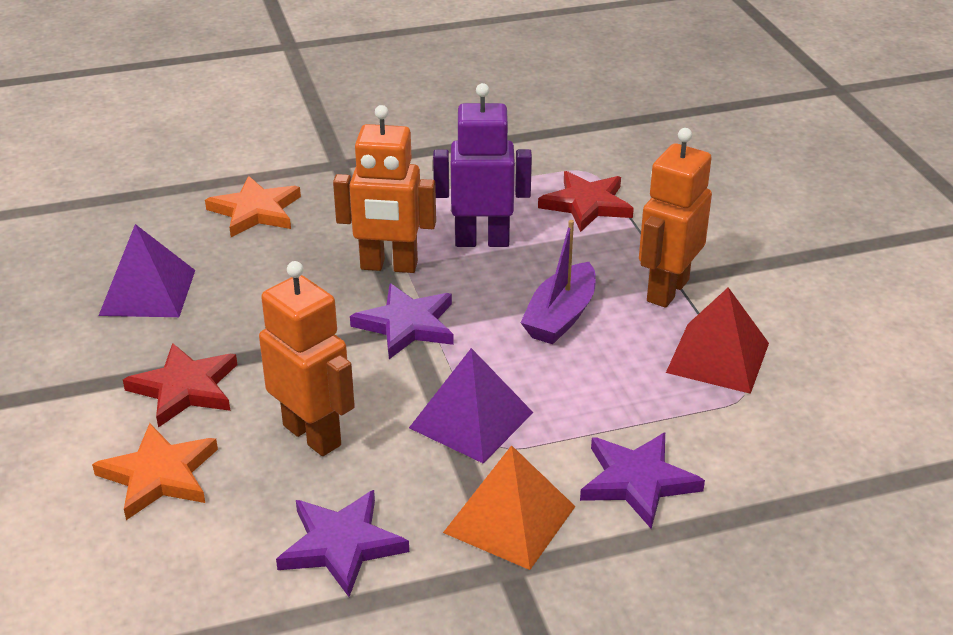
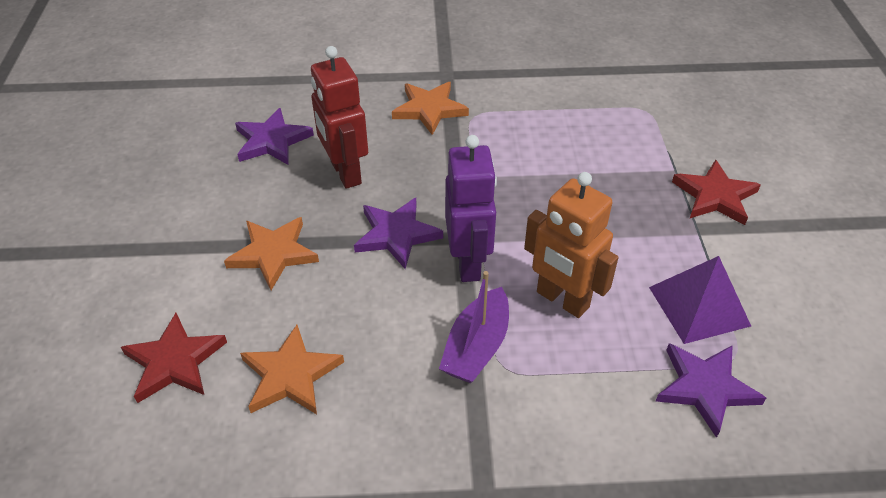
orange pyramid: 1 -> 0
orange robot: 3 -> 1
orange star: 2 -> 3
purple pyramid: 2 -> 1
red pyramid: 1 -> 0
red robot: 0 -> 1

